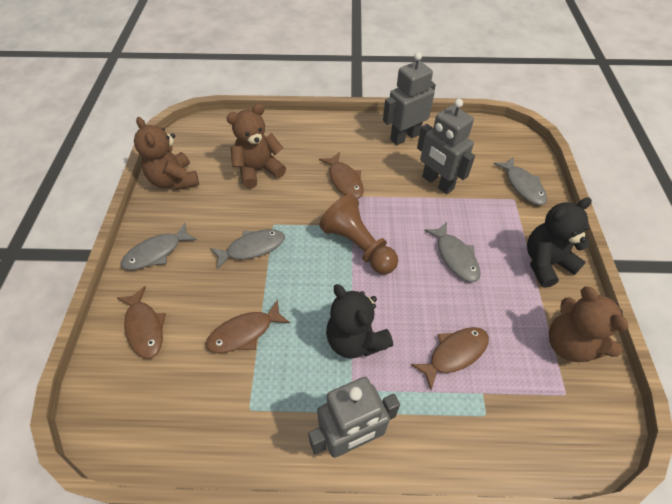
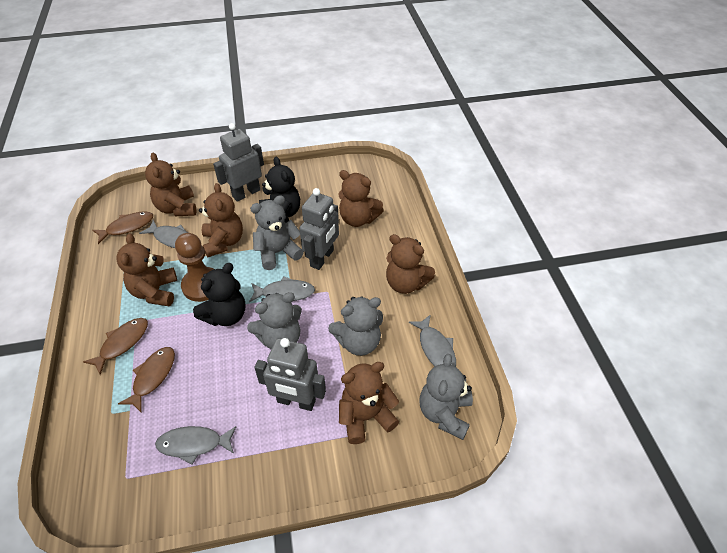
brown fish: 4 -> 3
brown teddy bear: 3 -> 6
grey teddy bear: 0 -> 4

